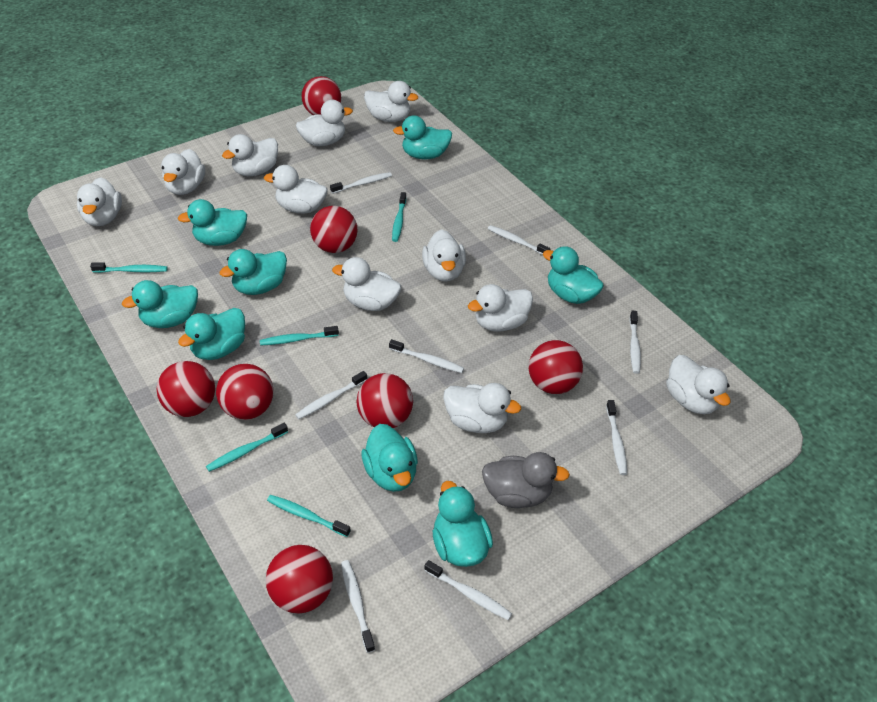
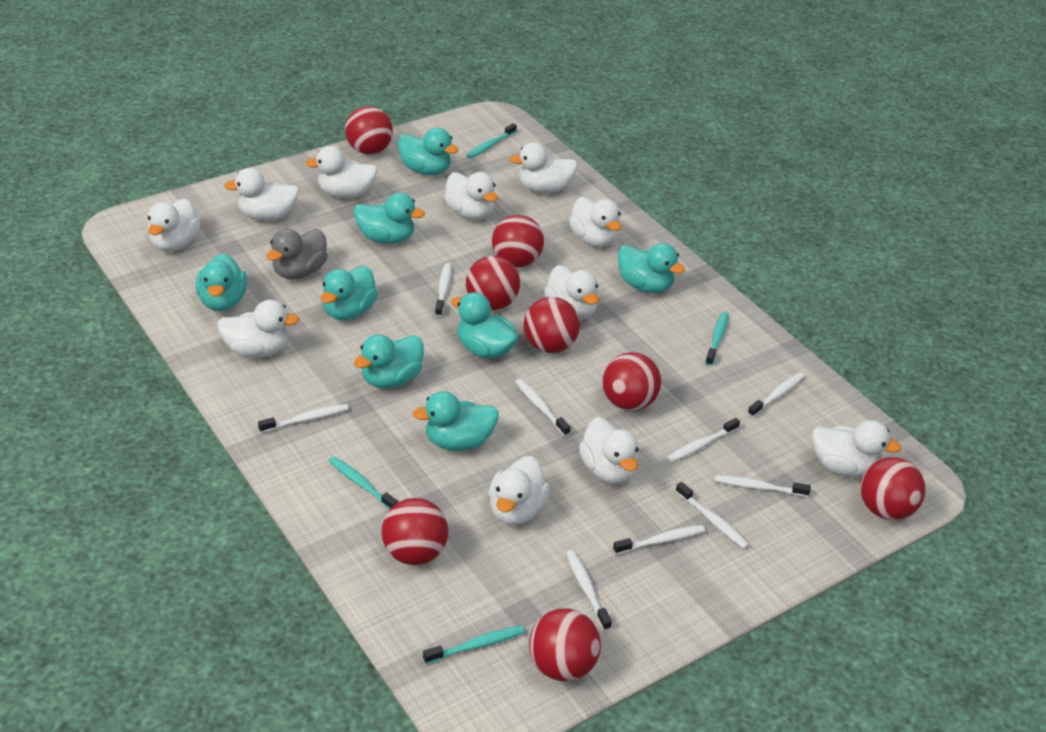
red ball: 7 -> 8
turquoise toothbrush: 5 -> 4
white toothbrush: 8 -> 9

